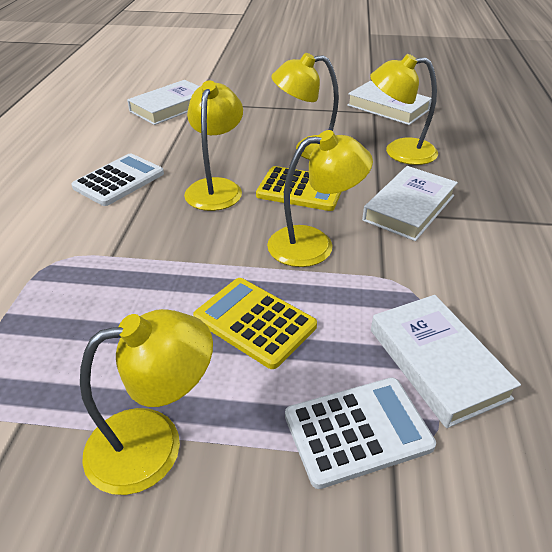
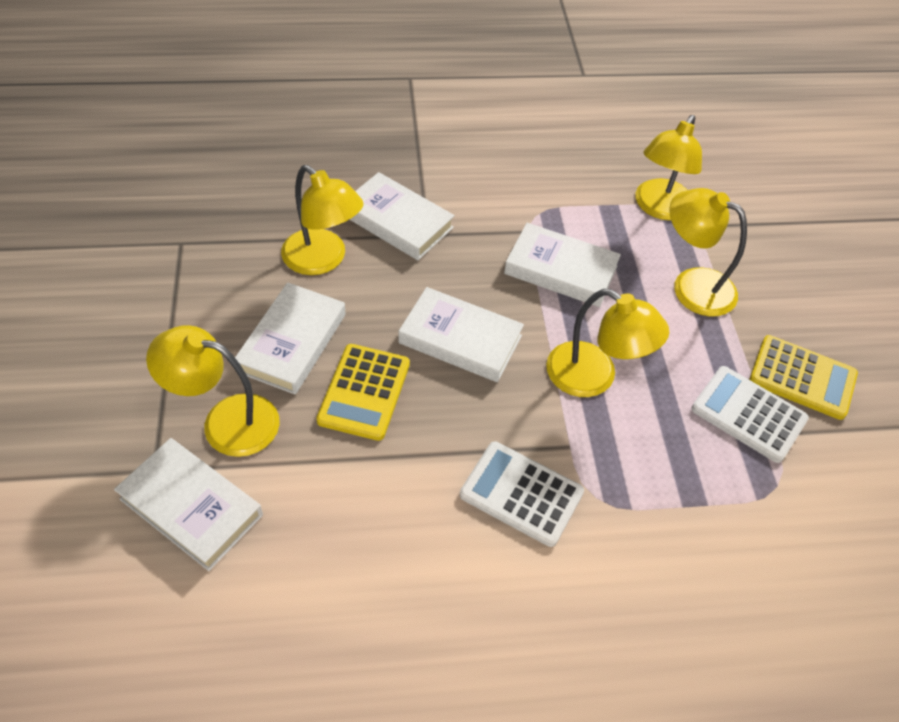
white book: 4 -> 5

